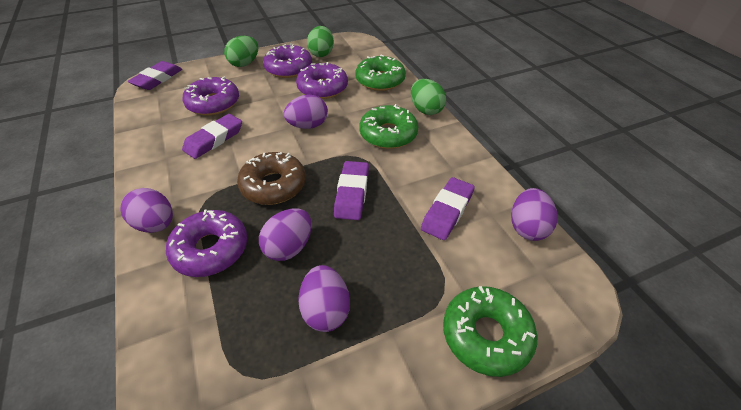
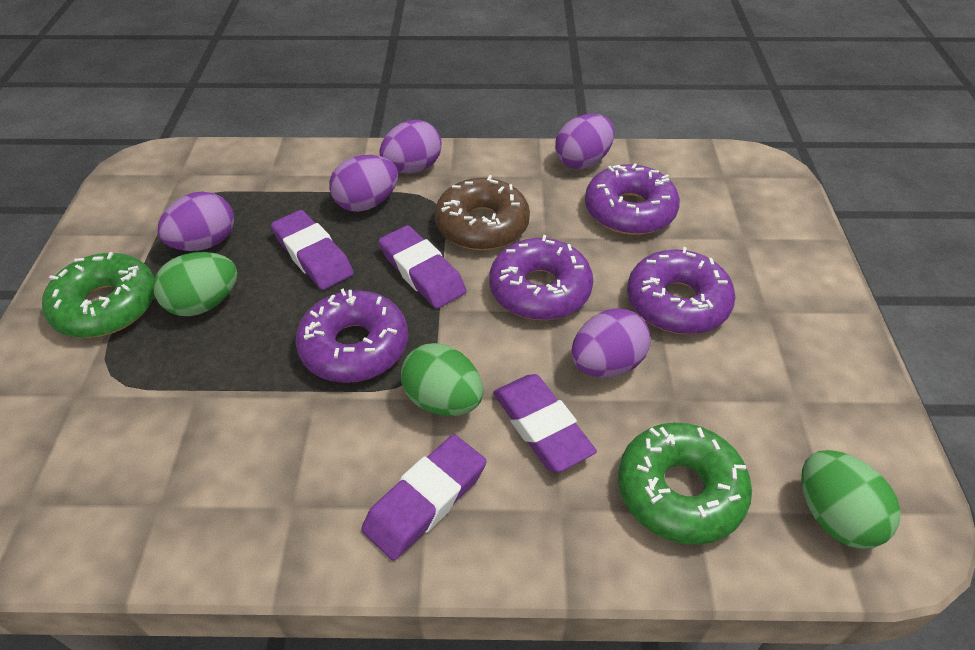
green donut: 3 -> 2

